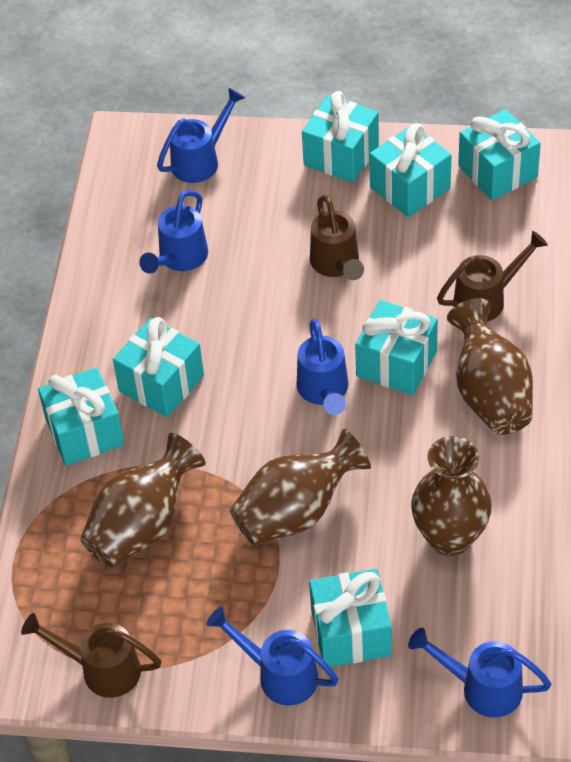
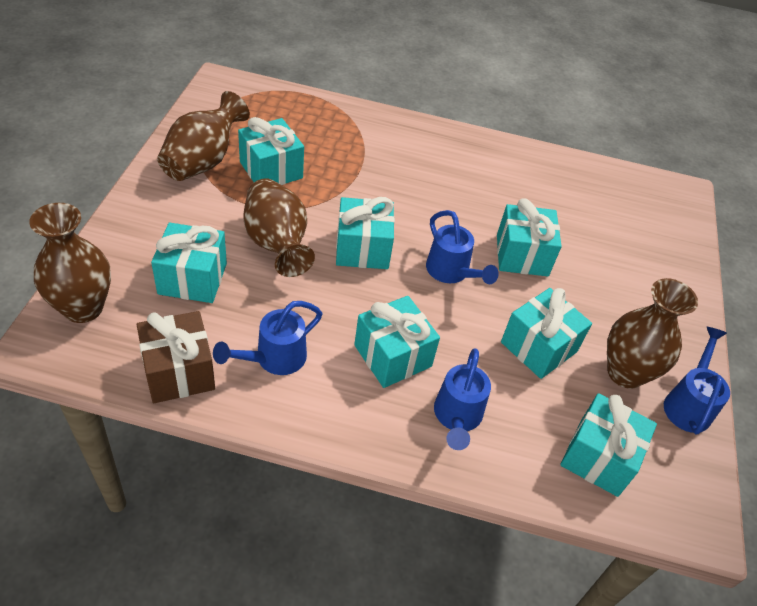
blue watering can: 5 -> 4
brown gift: 0 -> 1
brown watering can: 3 -> 0

